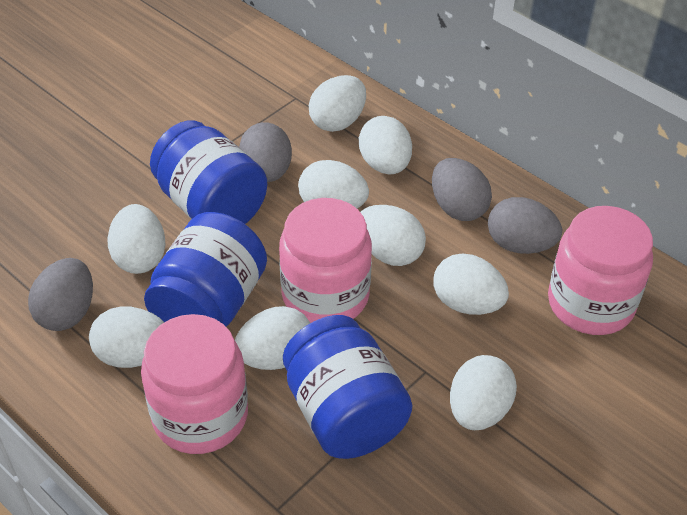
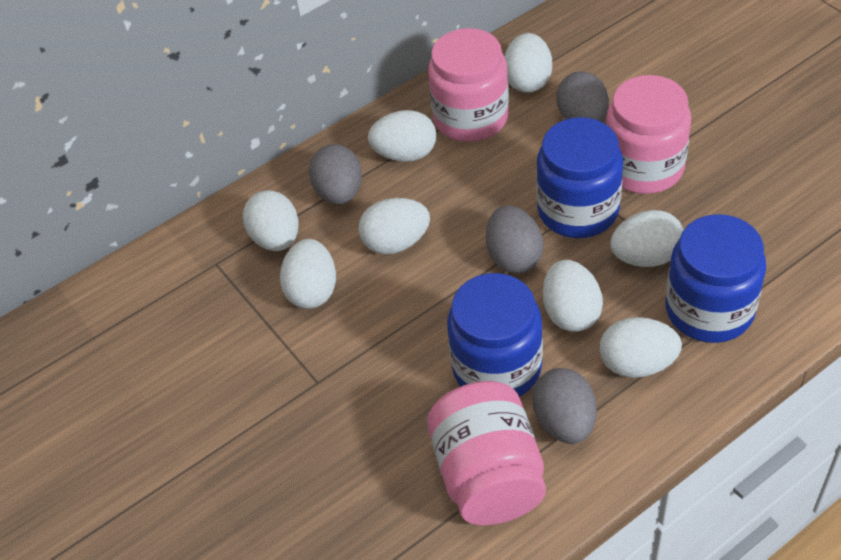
white egg: 9 -> 8

